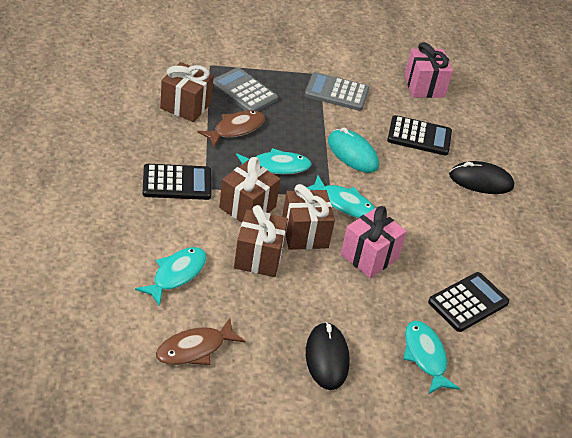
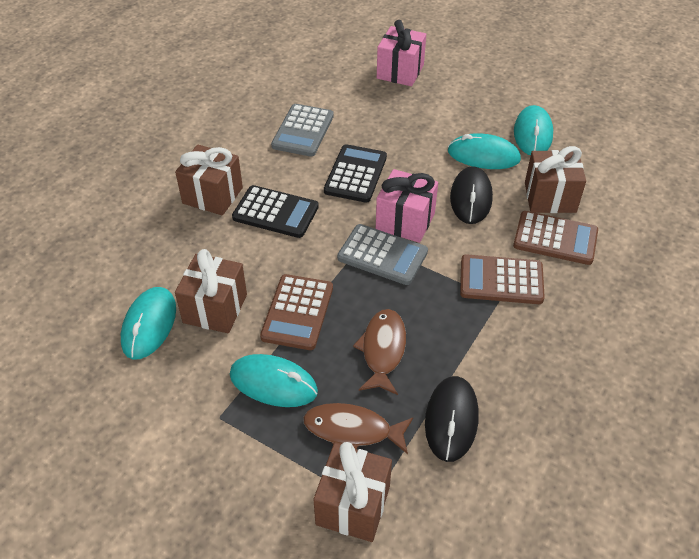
black calculator: 3 -> 2
brown calculator: 0 -> 3
turquoise fish: 4 -> 0
turquoise mouse: 1 -> 4

